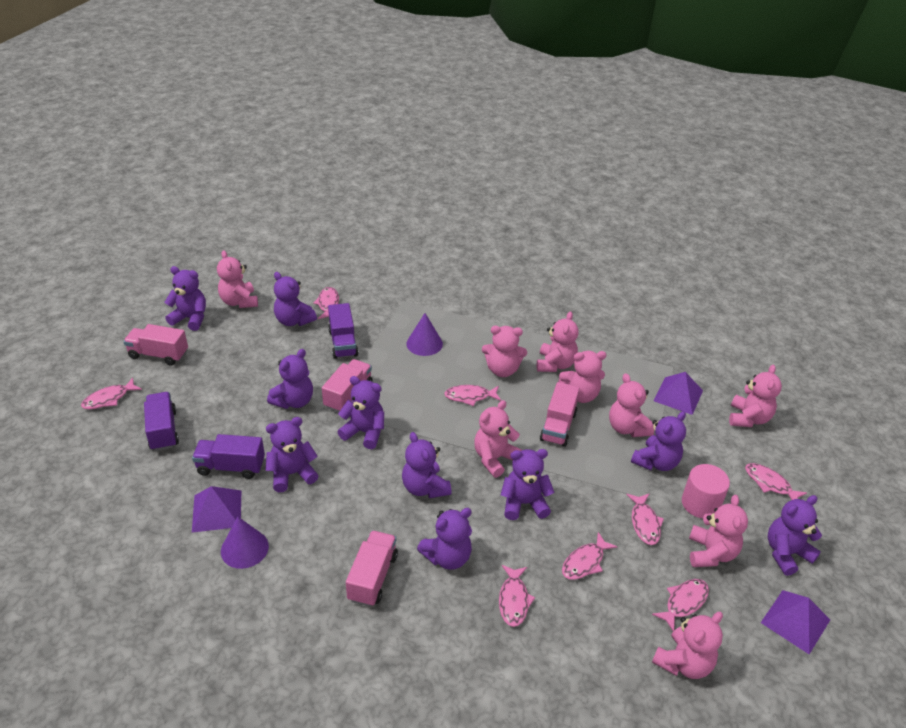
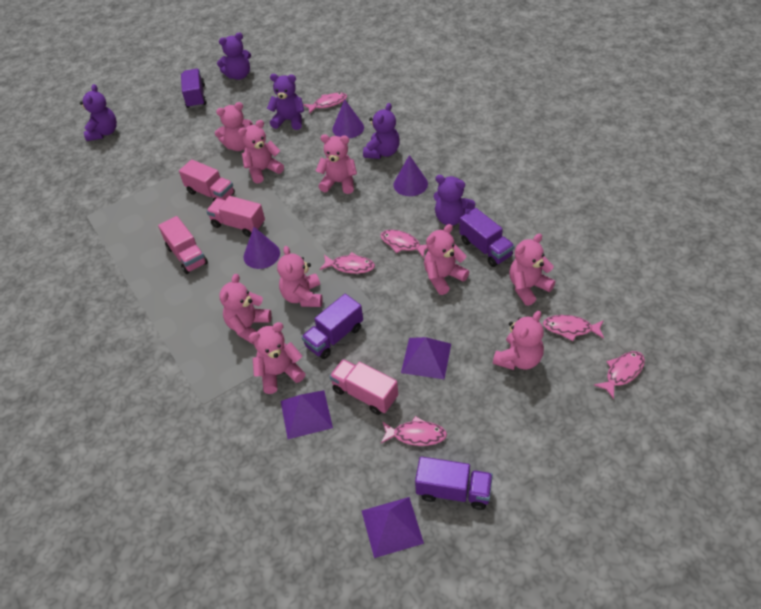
pink cylinder: 1 -> 0
pink fish: 8 -> 6
purple cone: 2 -> 3
purple teddy bear: 10 -> 5
purple truck: 3 -> 4

